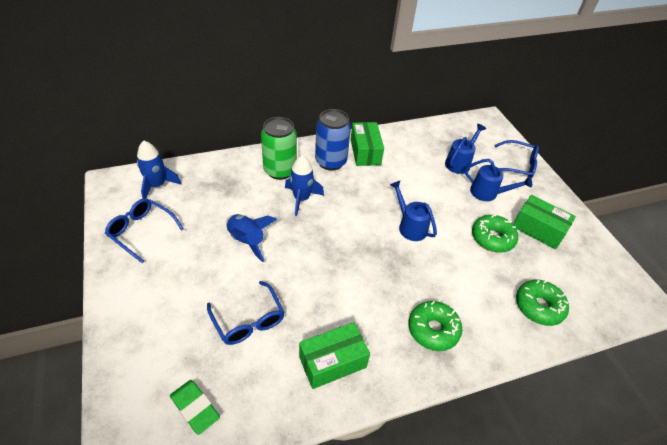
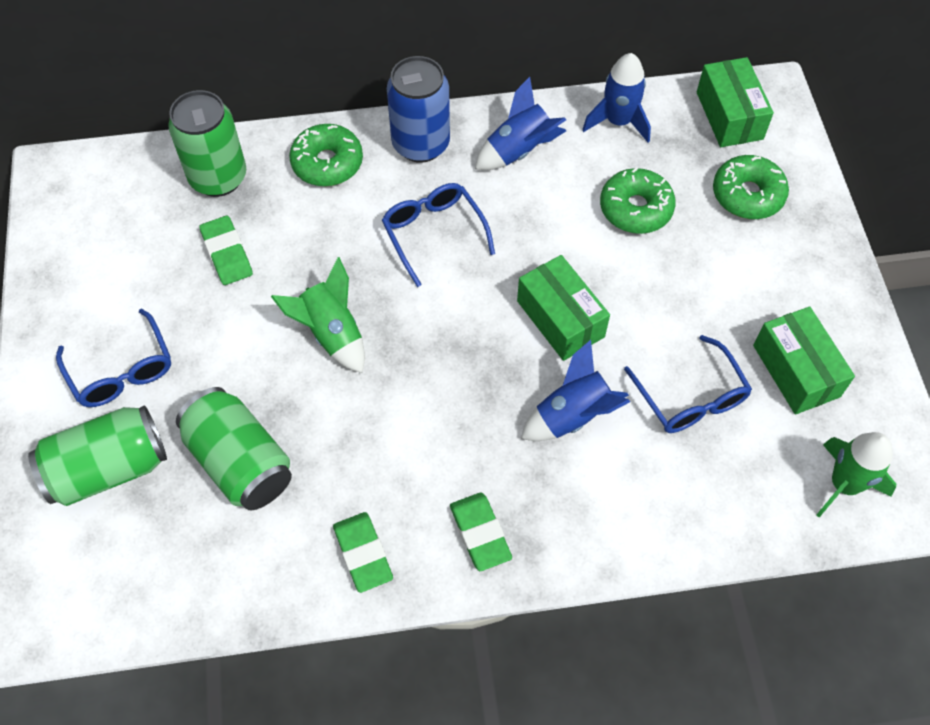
blue watering can: 3 -> 0
green can: 1 -> 3
green eraser: 1 -> 3
green rocket: 0 -> 2

